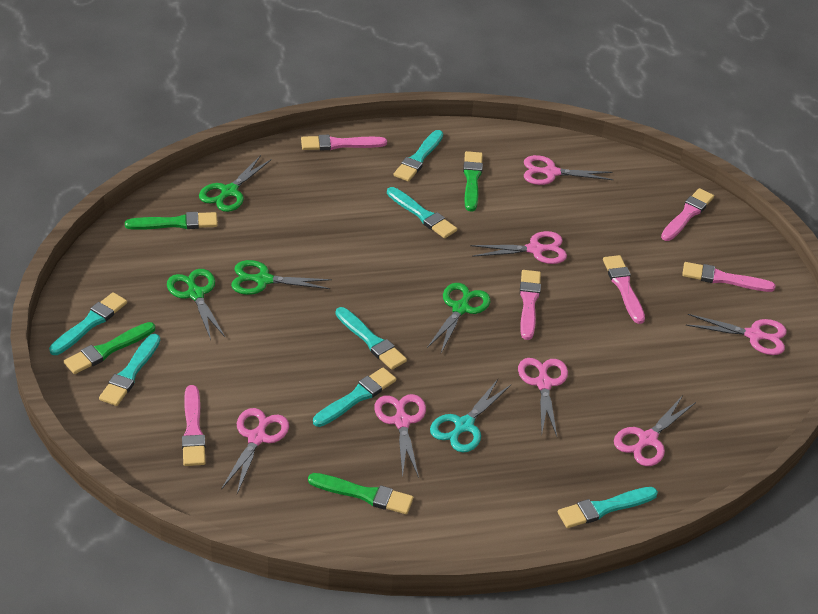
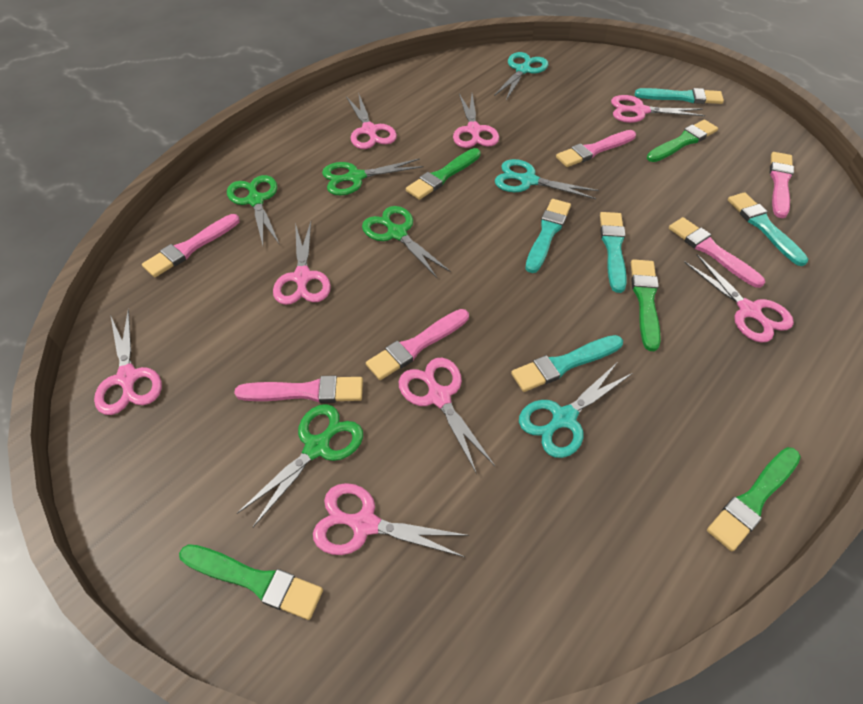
green brush: 4 -> 5
pink scissors: 7 -> 8
turquoise brush: 7 -> 5
turquoise scissors: 1 -> 3

